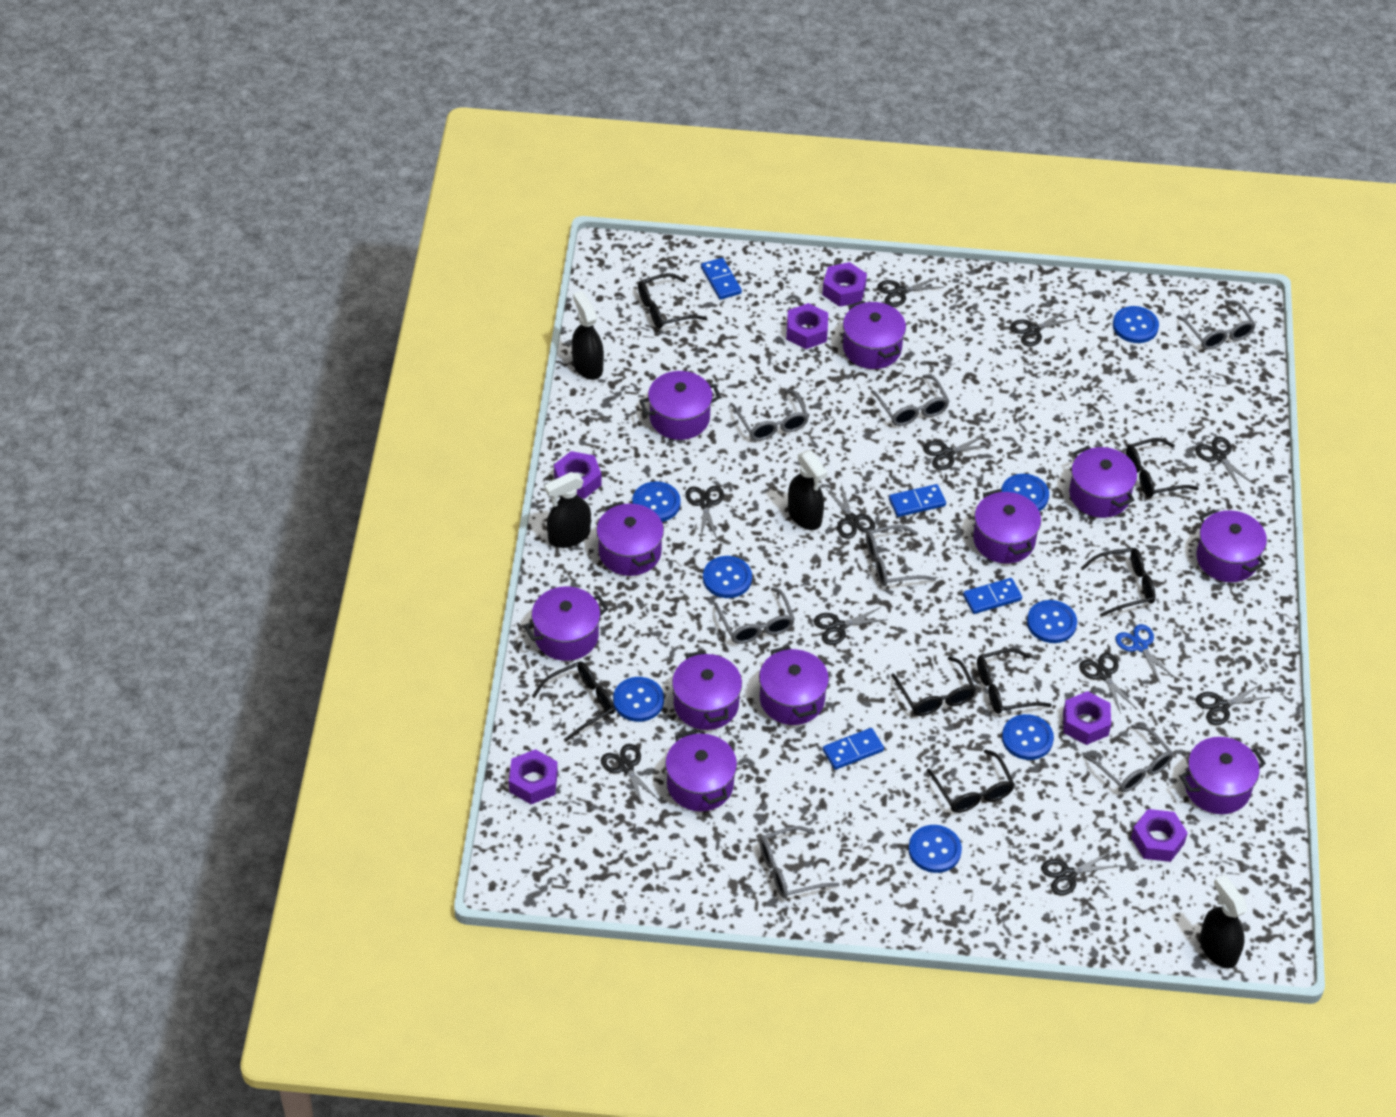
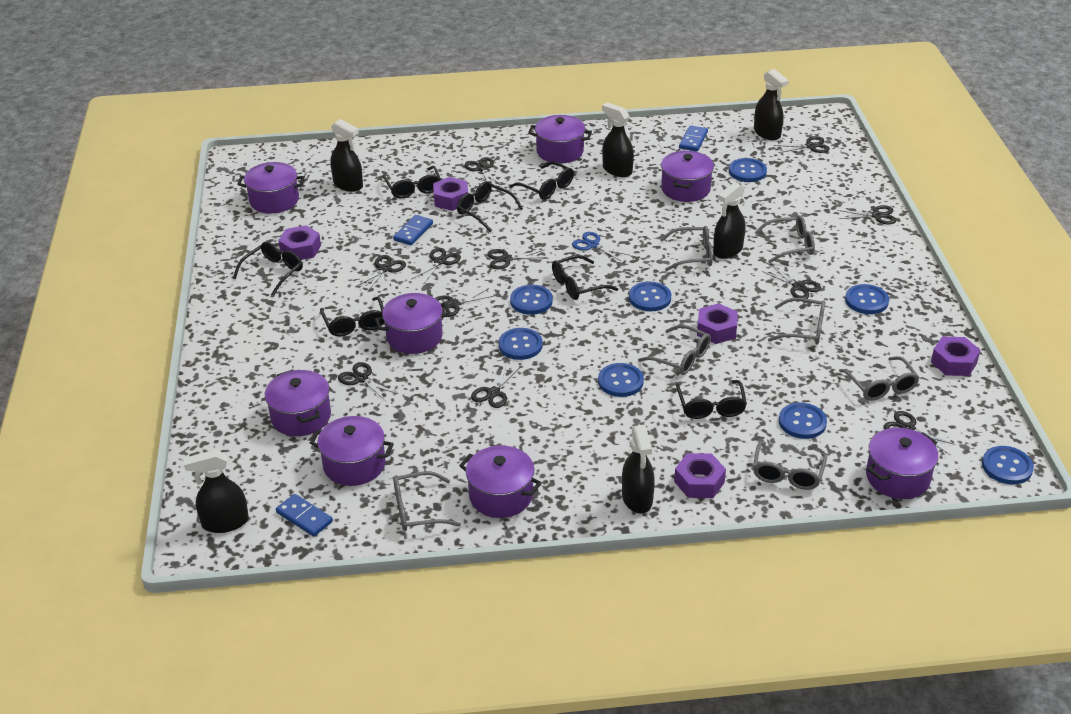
black spray bottle: 4 -> 6
blue domino: 4 -> 3
purple nut: 6 -> 5
purple pot: 11 -> 8

